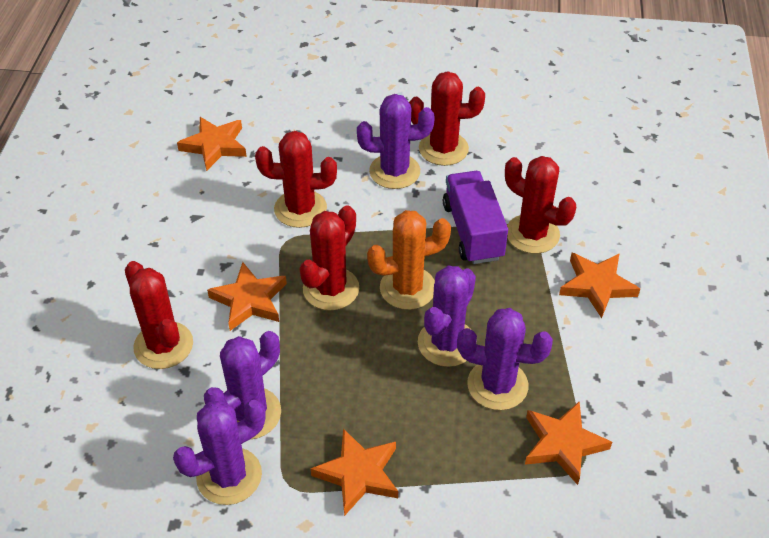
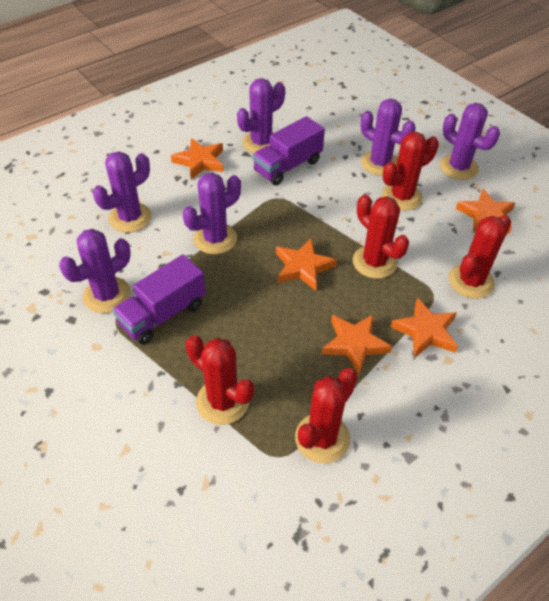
orange cactus: 1 -> 0
purple cactus: 5 -> 6
purple truck: 1 -> 2

